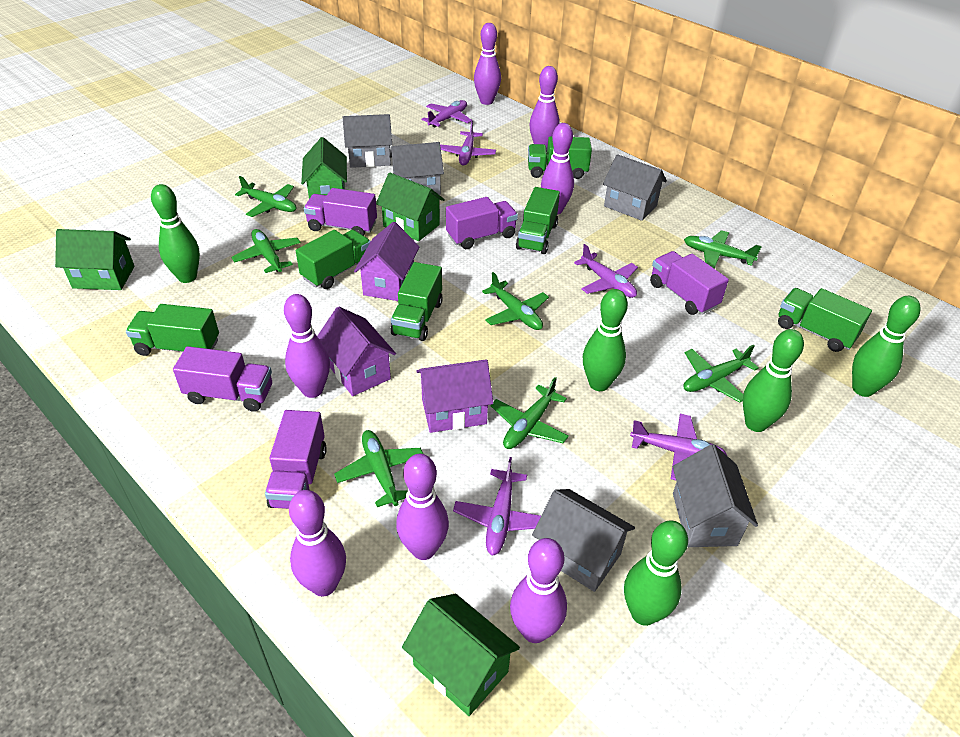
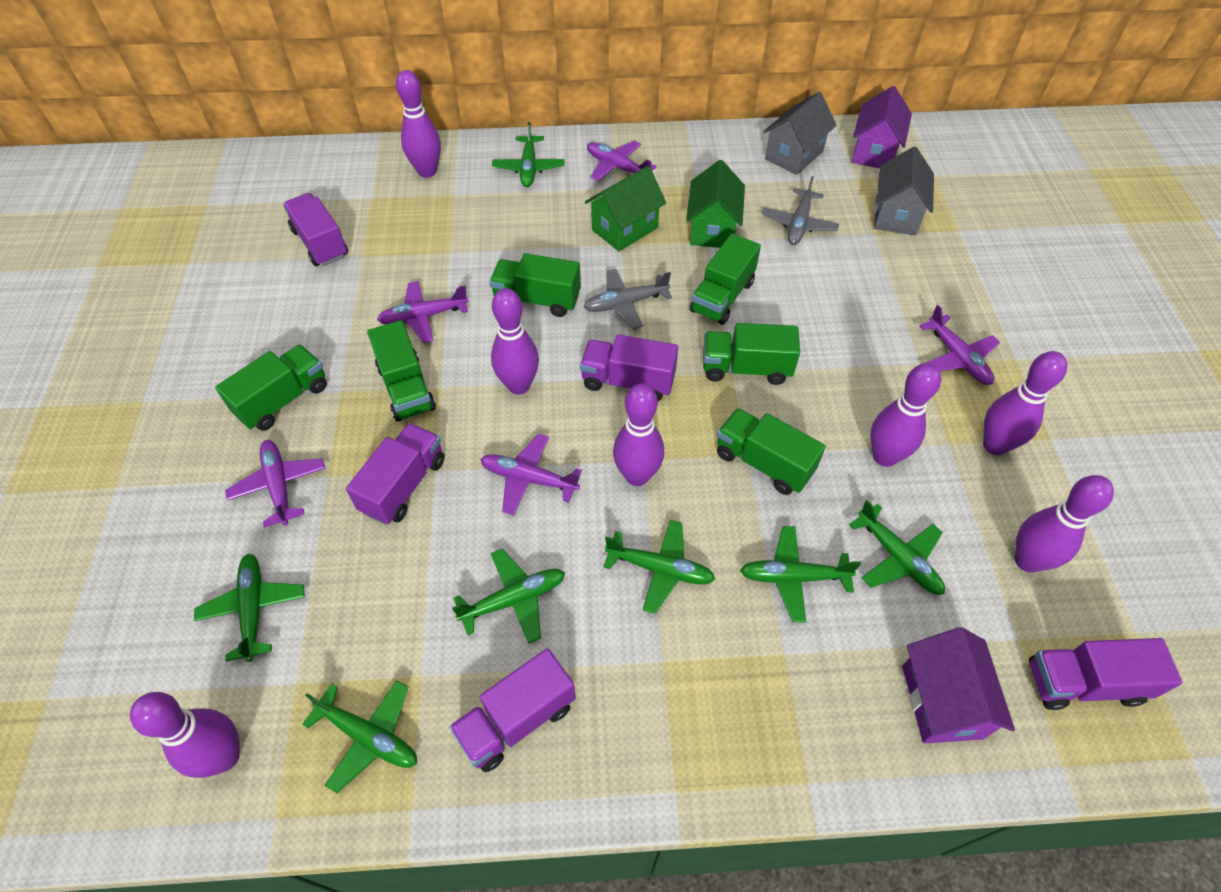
green bowling pin: 5 -> 0
green house: 4 -> 2
grey house: 5 -> 2
grey plane: 0 -> 2
purple house: 3 -> 2

